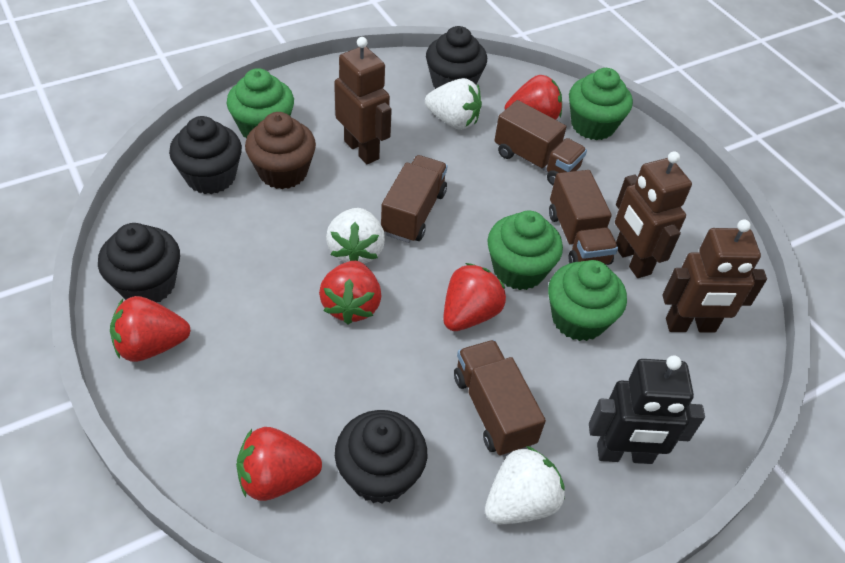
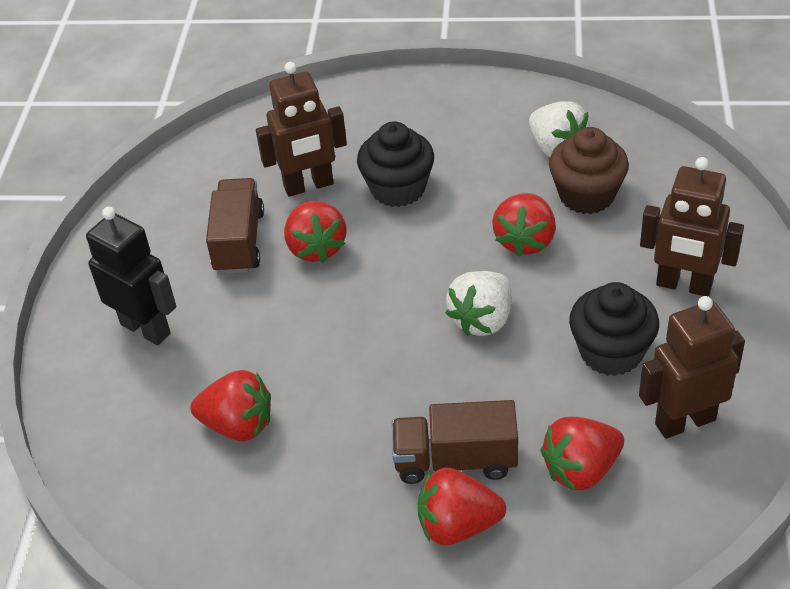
black cupcake: 4 -> 2
brown truck: 4 -> 2
green cupcake: 4 -> 0
white strawberry: 3 -> 2

